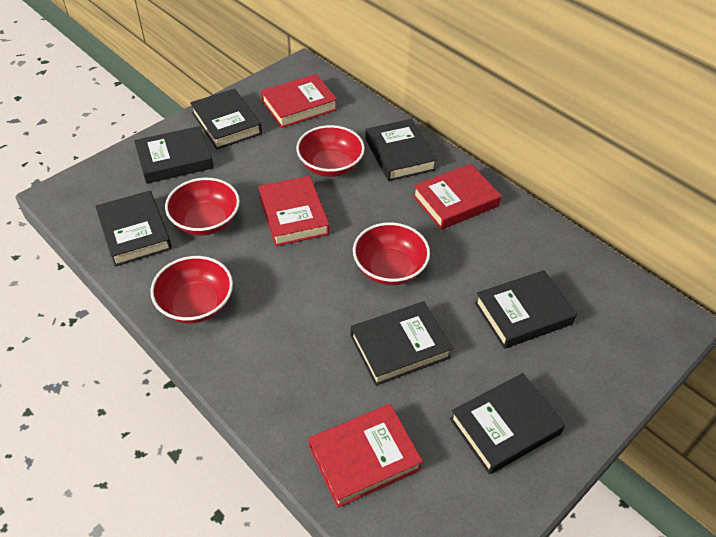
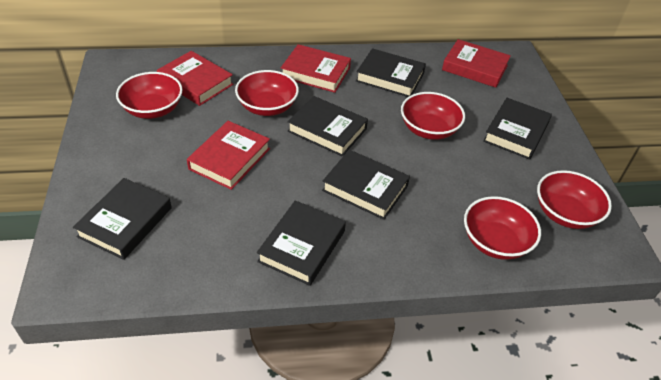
black book: 7 -> 6
red bowl: 4 -> 5

